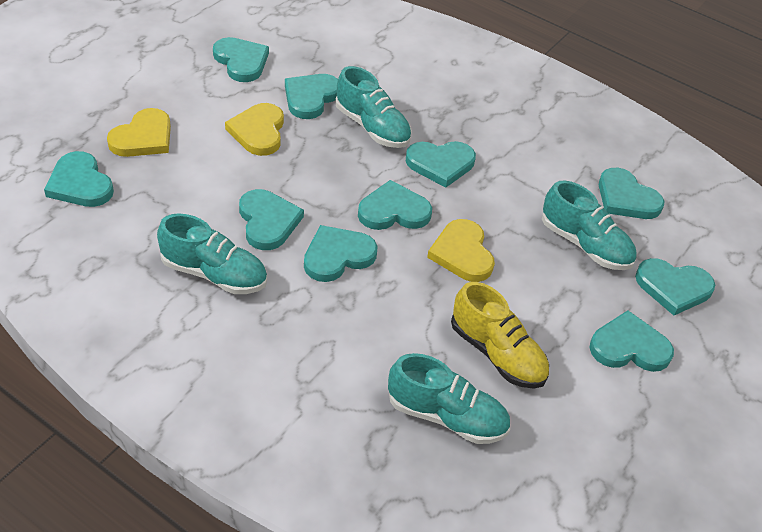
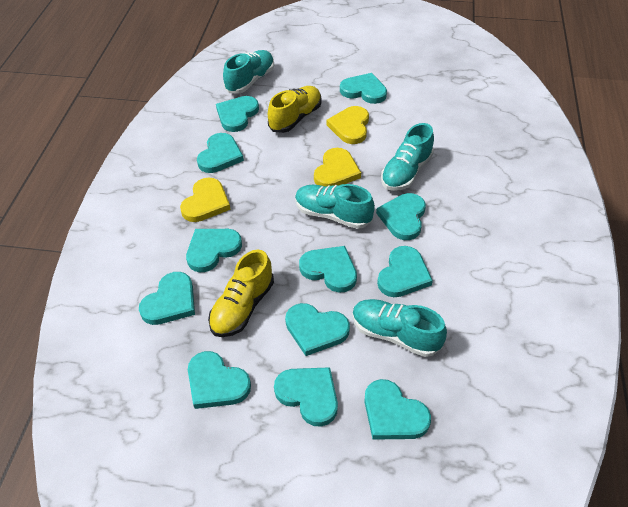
turquoise heart: 10 -> 12
yellow shoe: 1 -> 2

